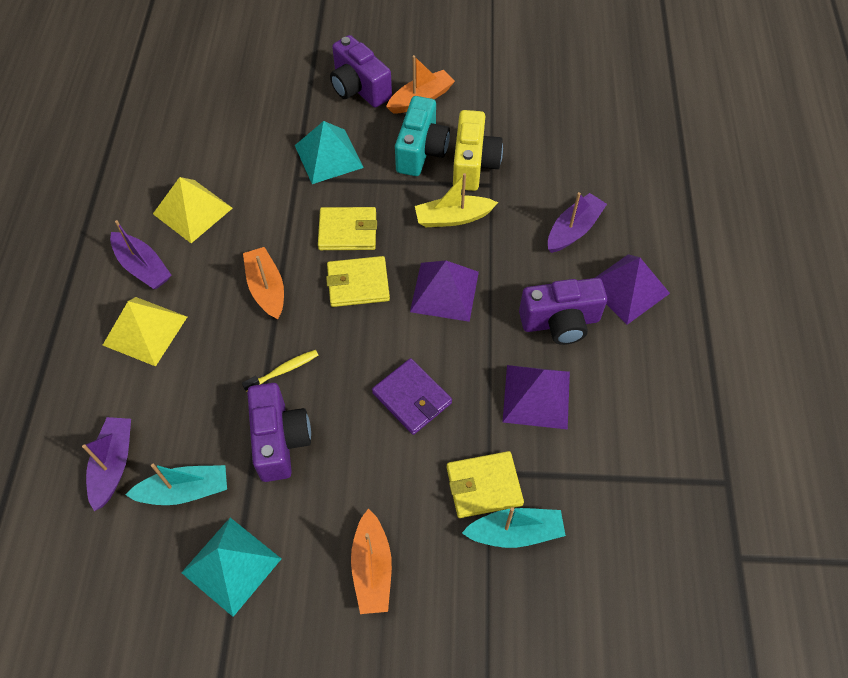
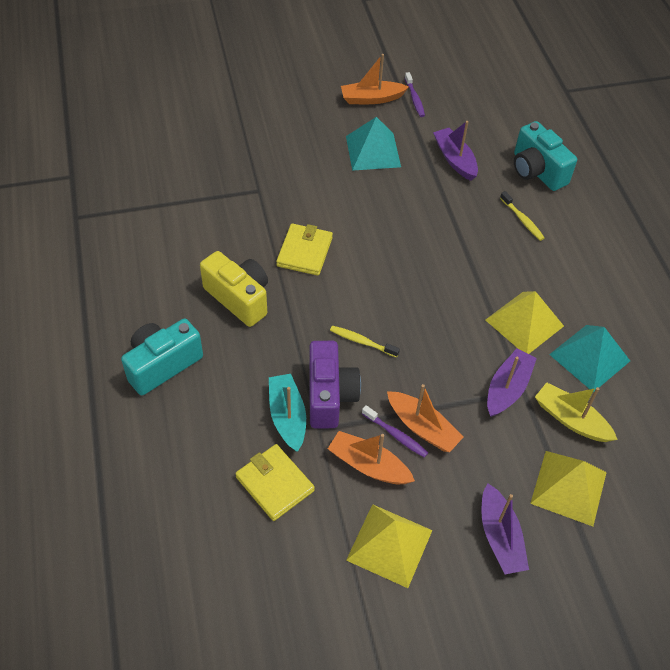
purple camera: 3 -> 1
purple pyramid: 3 -> 0
purple toothbrush: 0 -> 2
purple wallet: 1 -> 0
turquoise boat: 2 -> 1
turquoise camera: 1 -> 2
yellow pyramid: 2 -> 3
yellow toothbrush: 1 -> 2
yellow wallet: 3 -> 2

